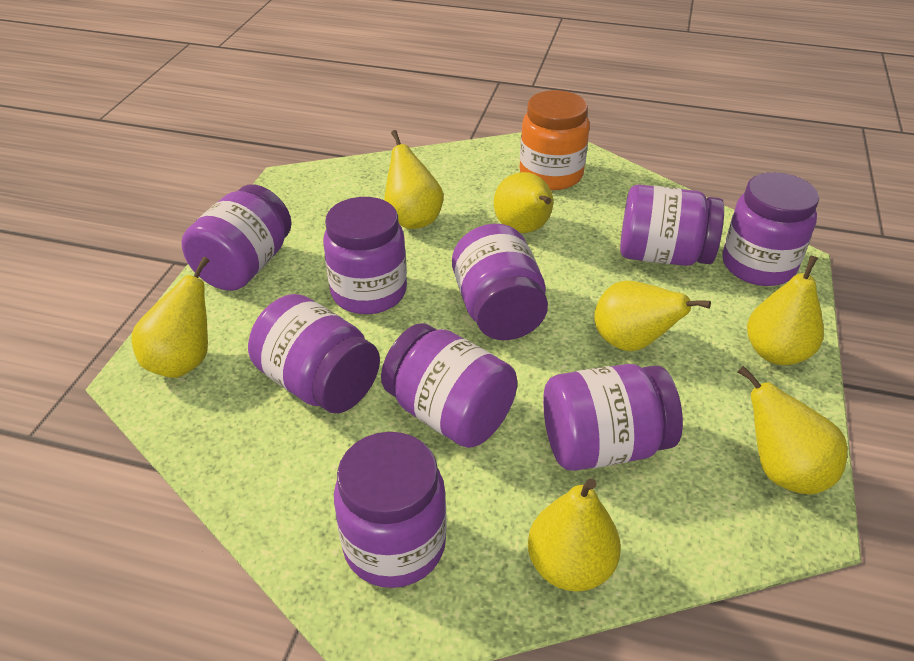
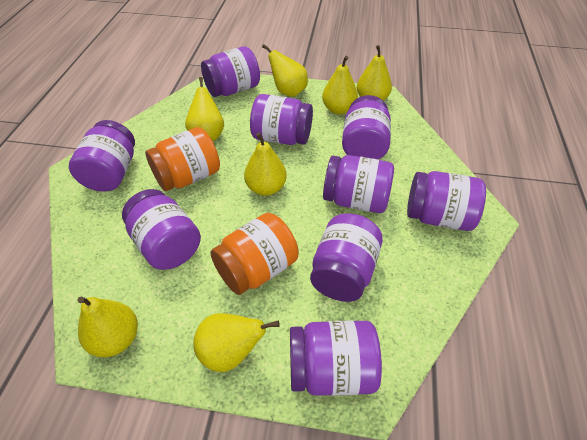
orange jar: 1 -> 2

